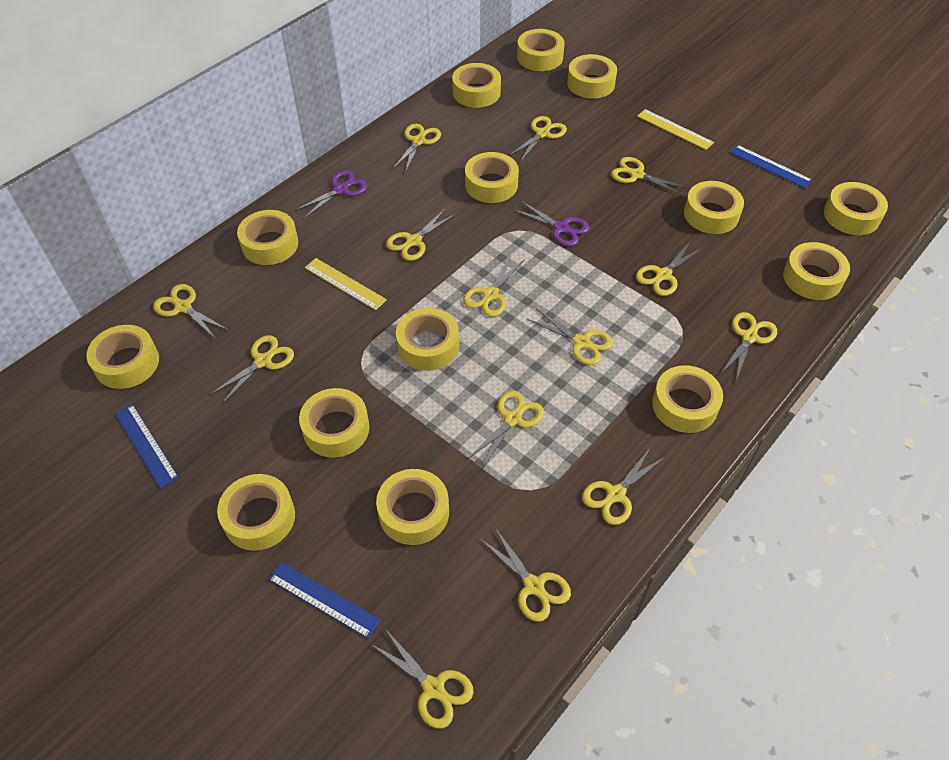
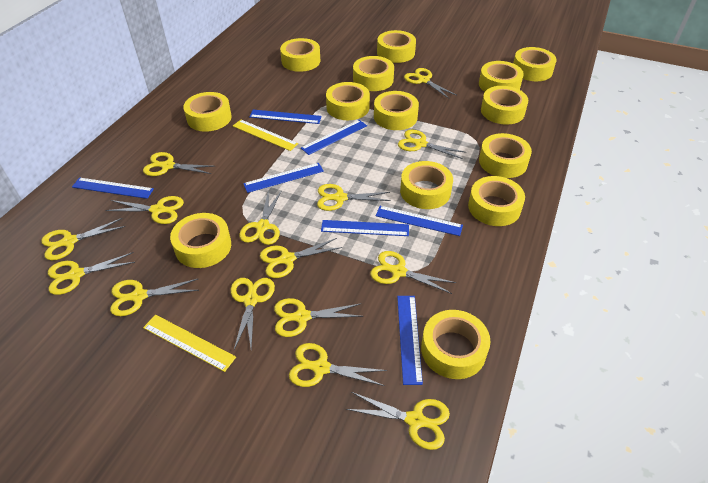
blue ruler: 3 -> 7
purple scissors: 2 -> 0
yellow scissors: 14 -> 15

